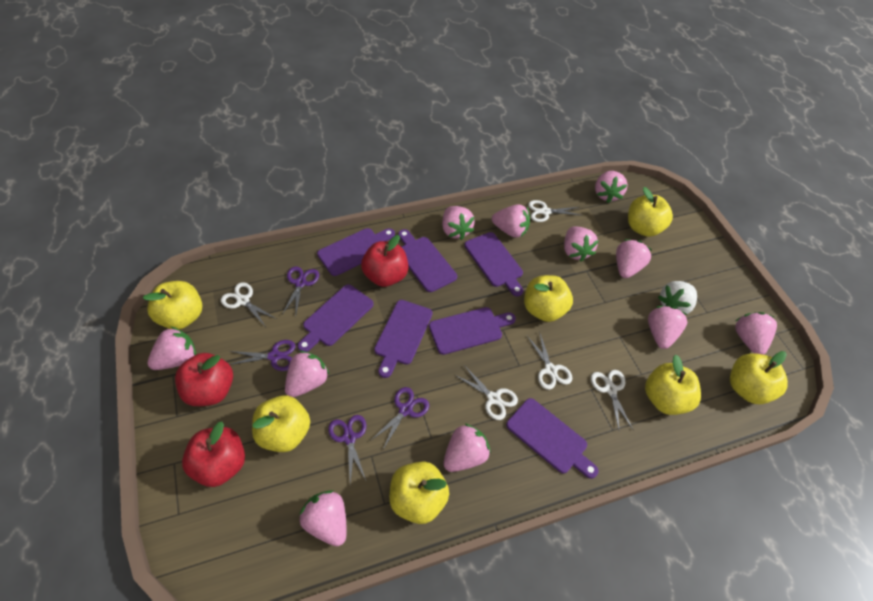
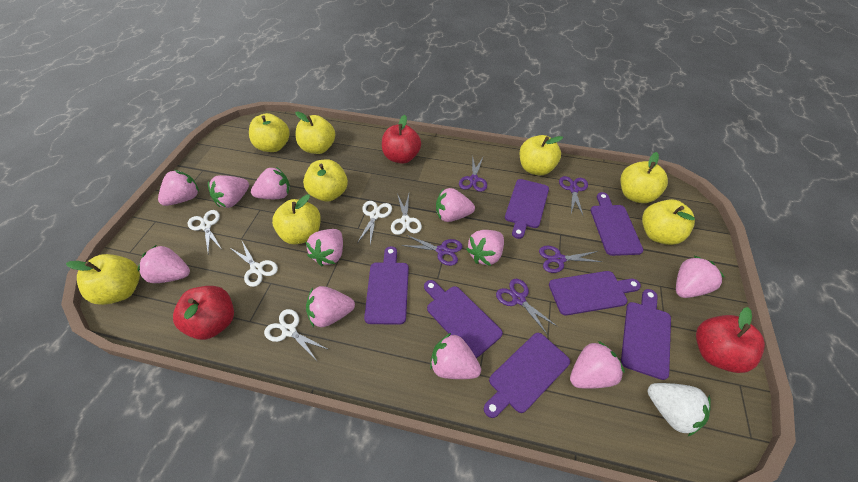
purple scissors: 4 -> 5
yellow apple: 7 -> 8

